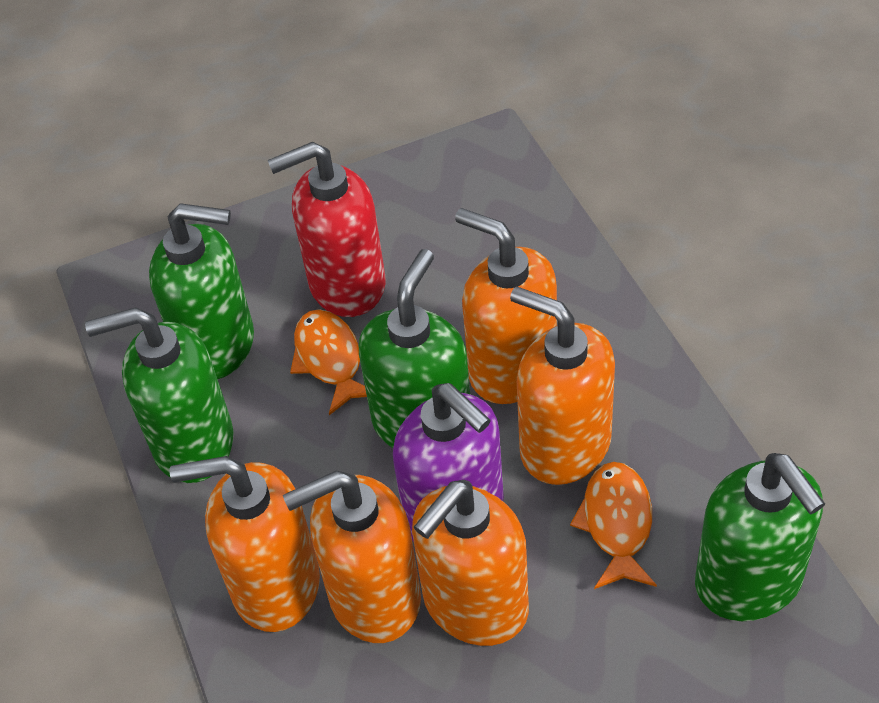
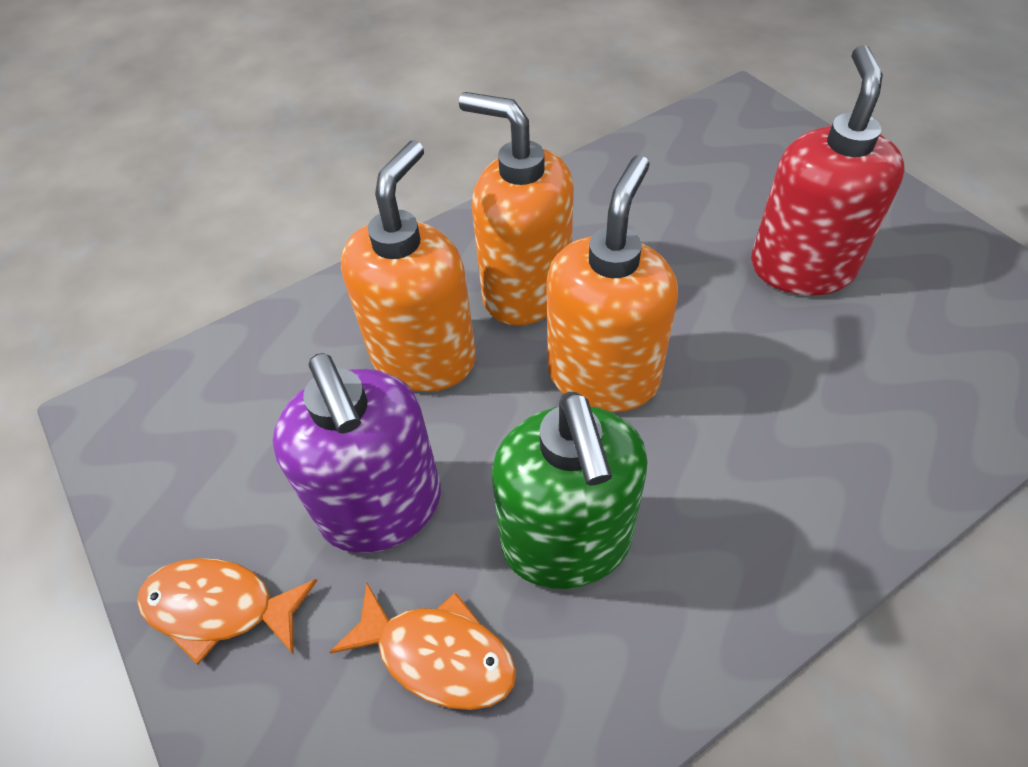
green soap dispenser: 4 -> 1
orange soap dispenser: 5 -> 3

